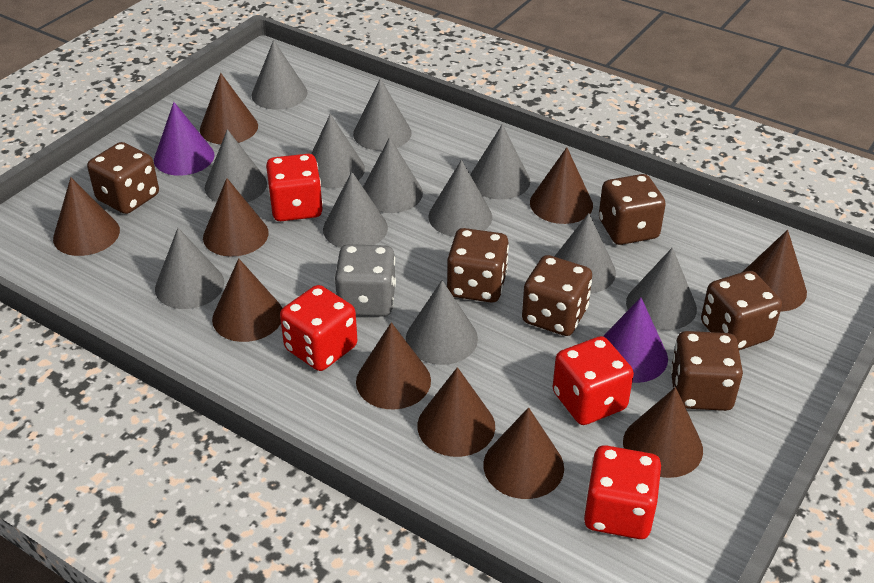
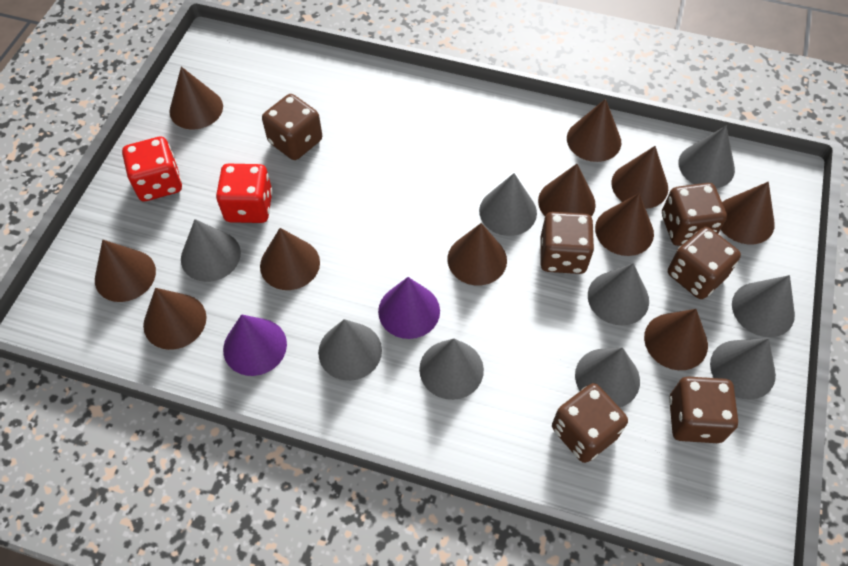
brown cone: 10 -> 11
grey cone: 12 -> 9
grey dice: 1 -> 0
red dice: 4 -> 2

